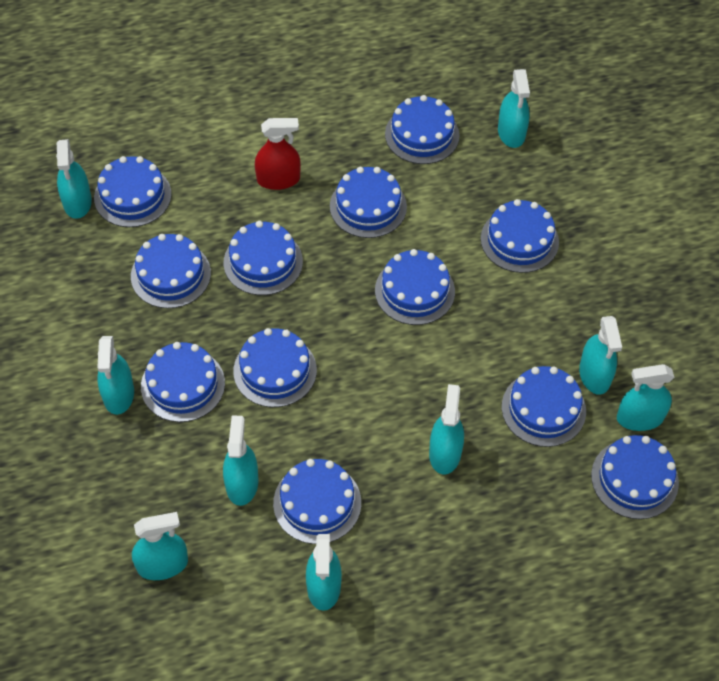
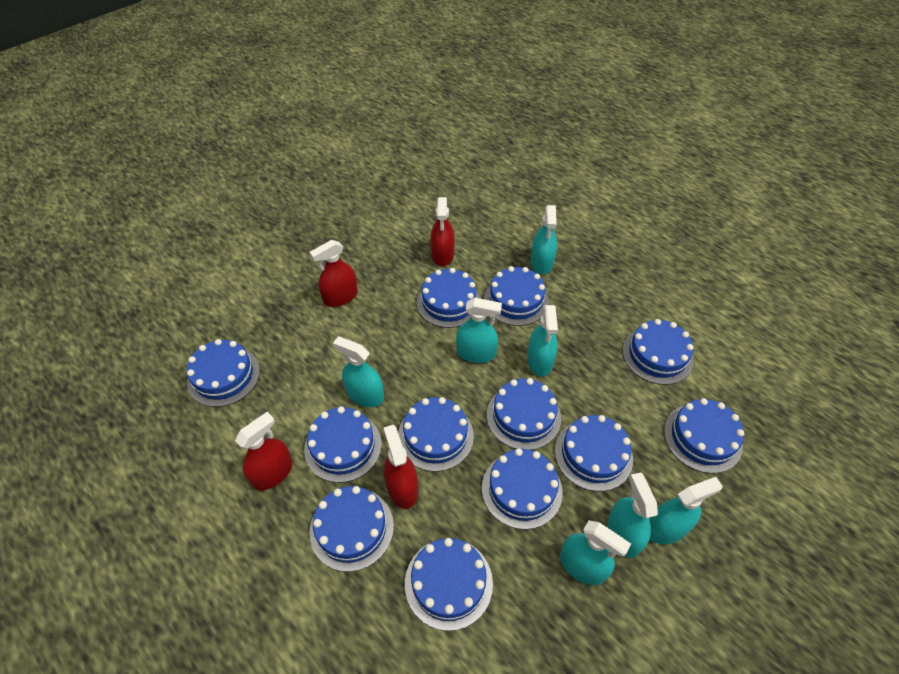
red spray bottle: 1 -> 4
turquoise spray bottle: 9 -> 7

